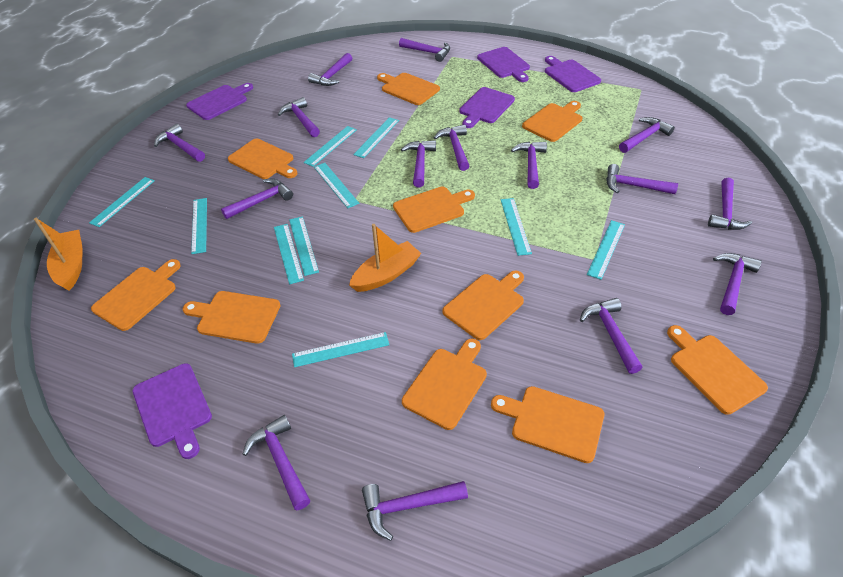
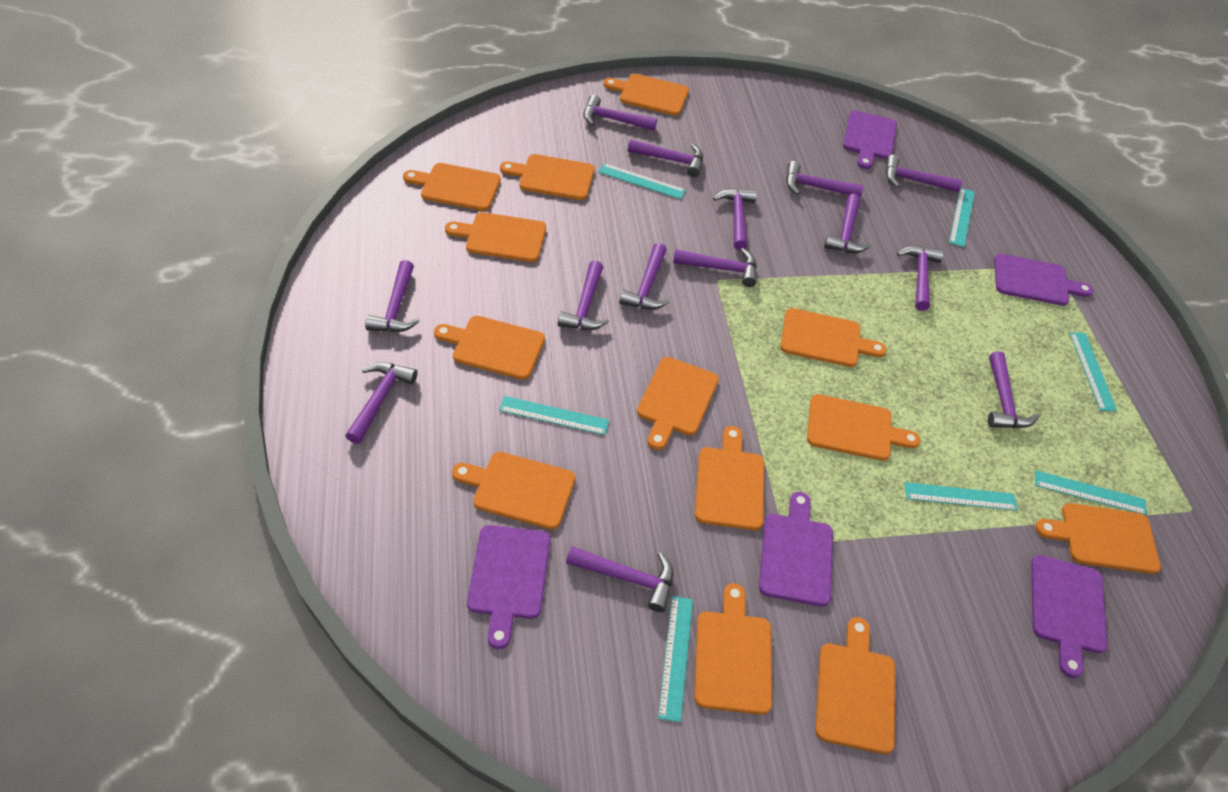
orange boat: 2 -> 0
orange cutting board: 10 -> 13
purple hammer: 15 -> 14
turquoise ruler: 10 -> 7

